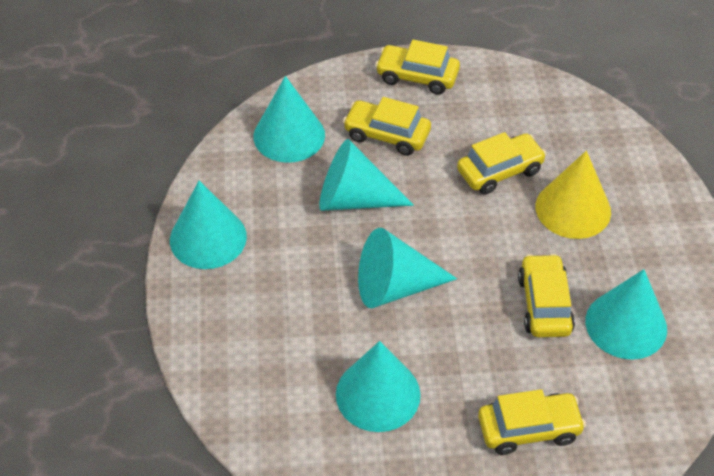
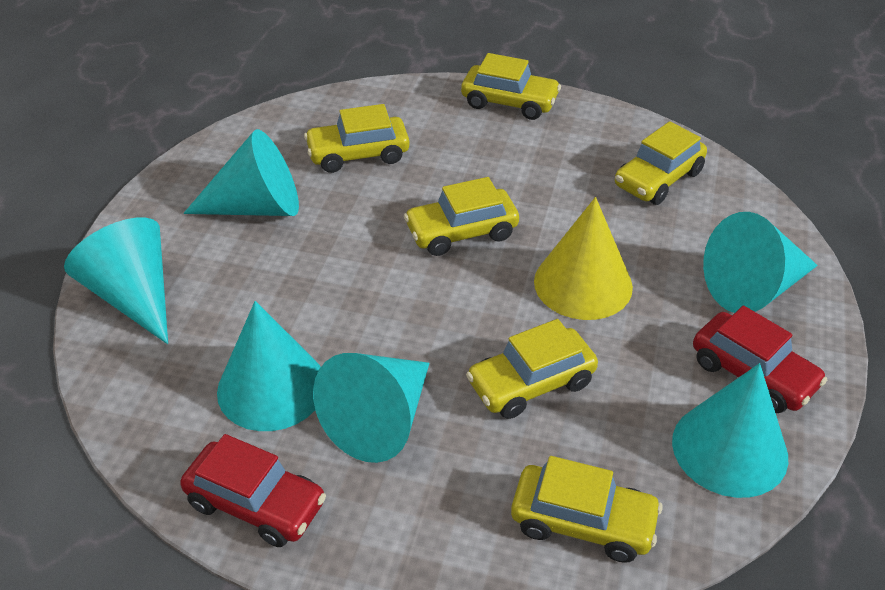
red car: 0 -> 2
yellow car: 5 -> 6

